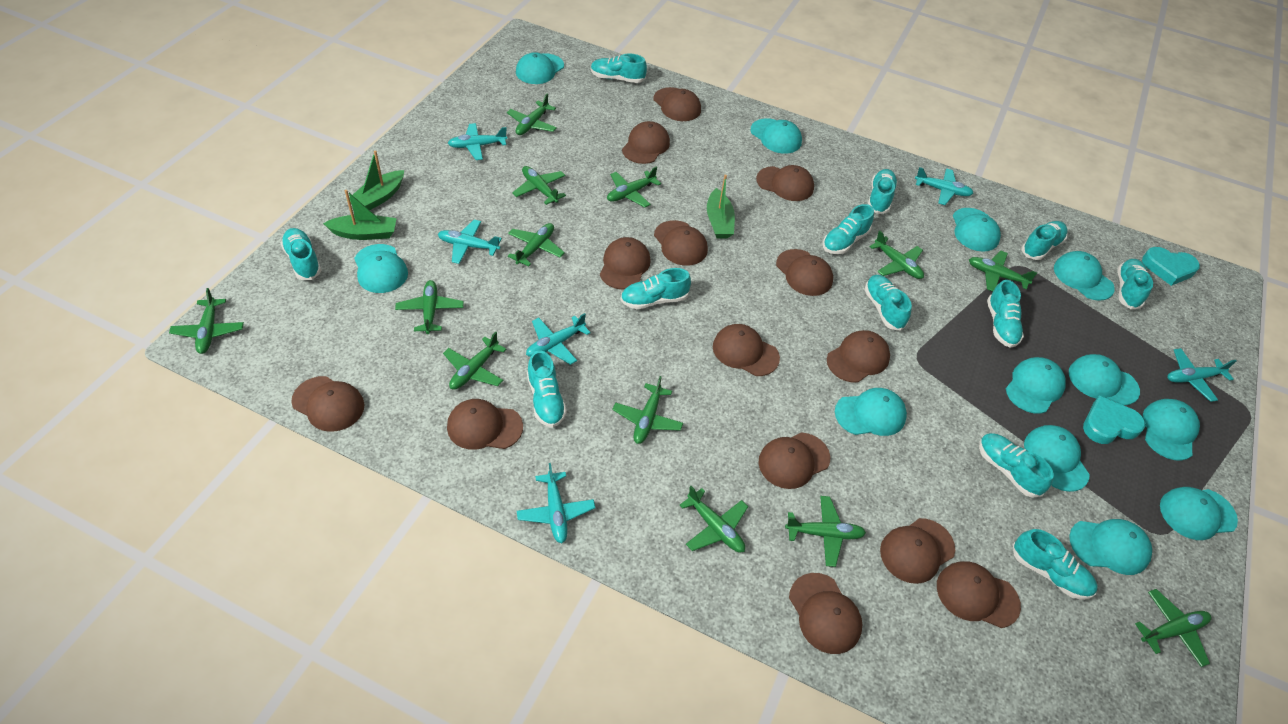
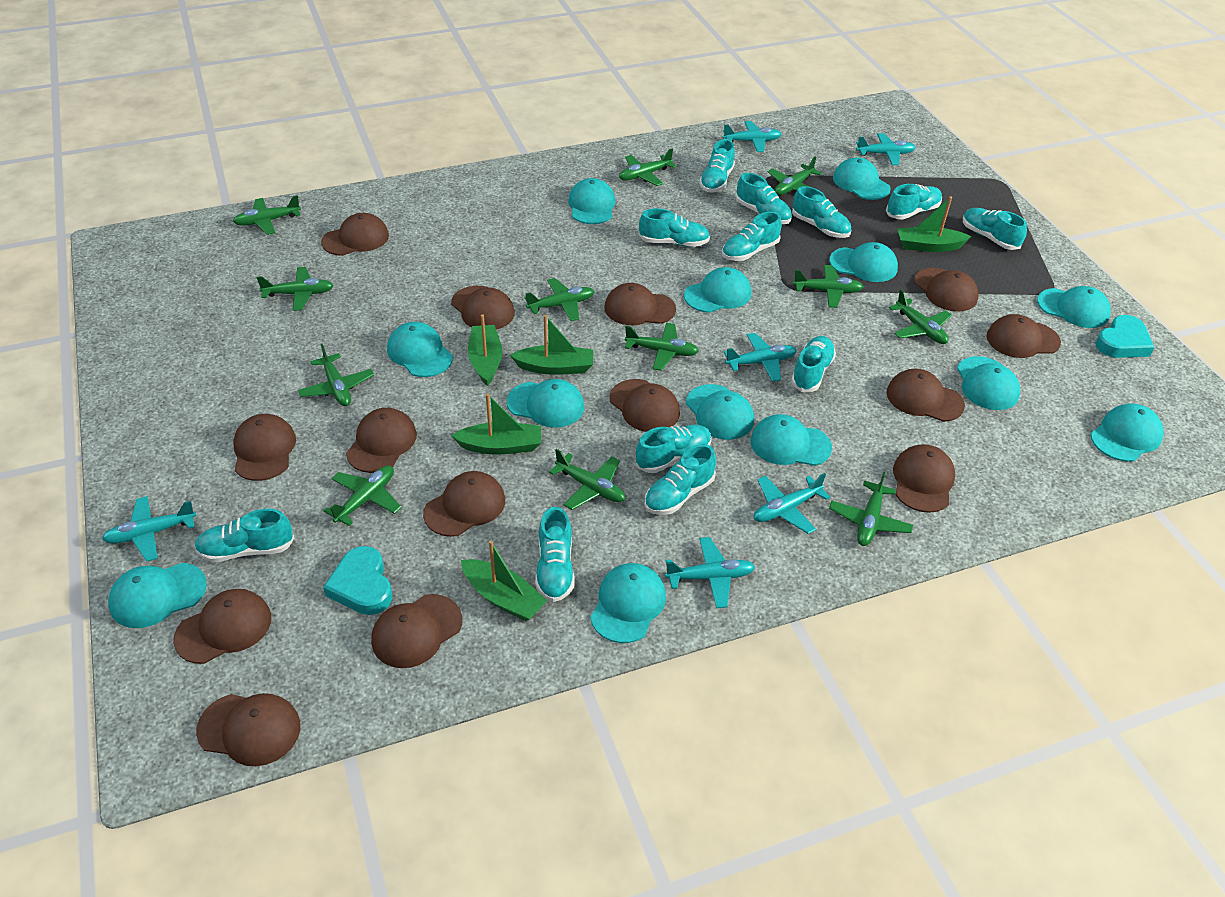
green boat: 3 -> 5
green plane: 13 -> 12
turquoise cap: 12 -> 13

